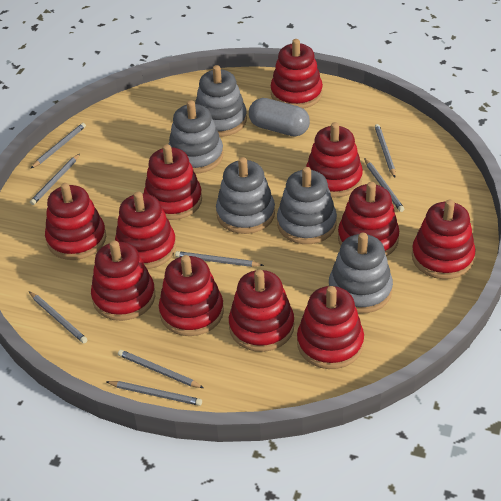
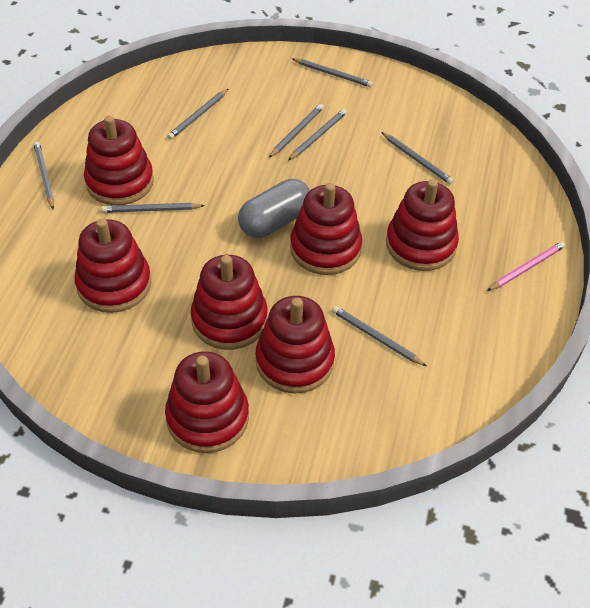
grey stacking toy: 5 -> 0
pink pencil: 0 -> 1
red stacking toy: 11 -> 7

